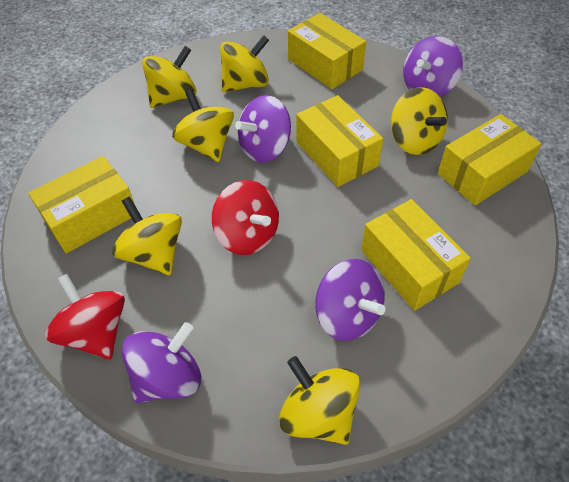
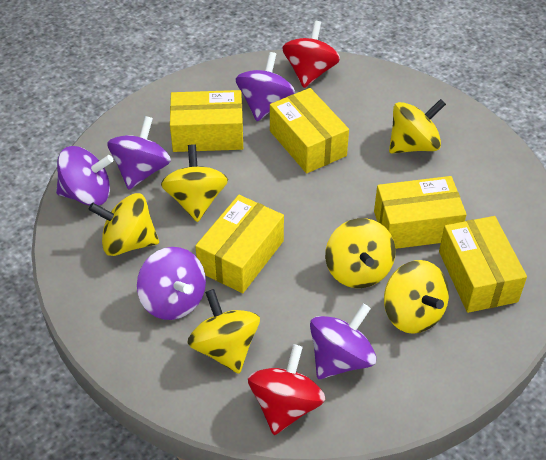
purple spinning top: 4 -> 5

